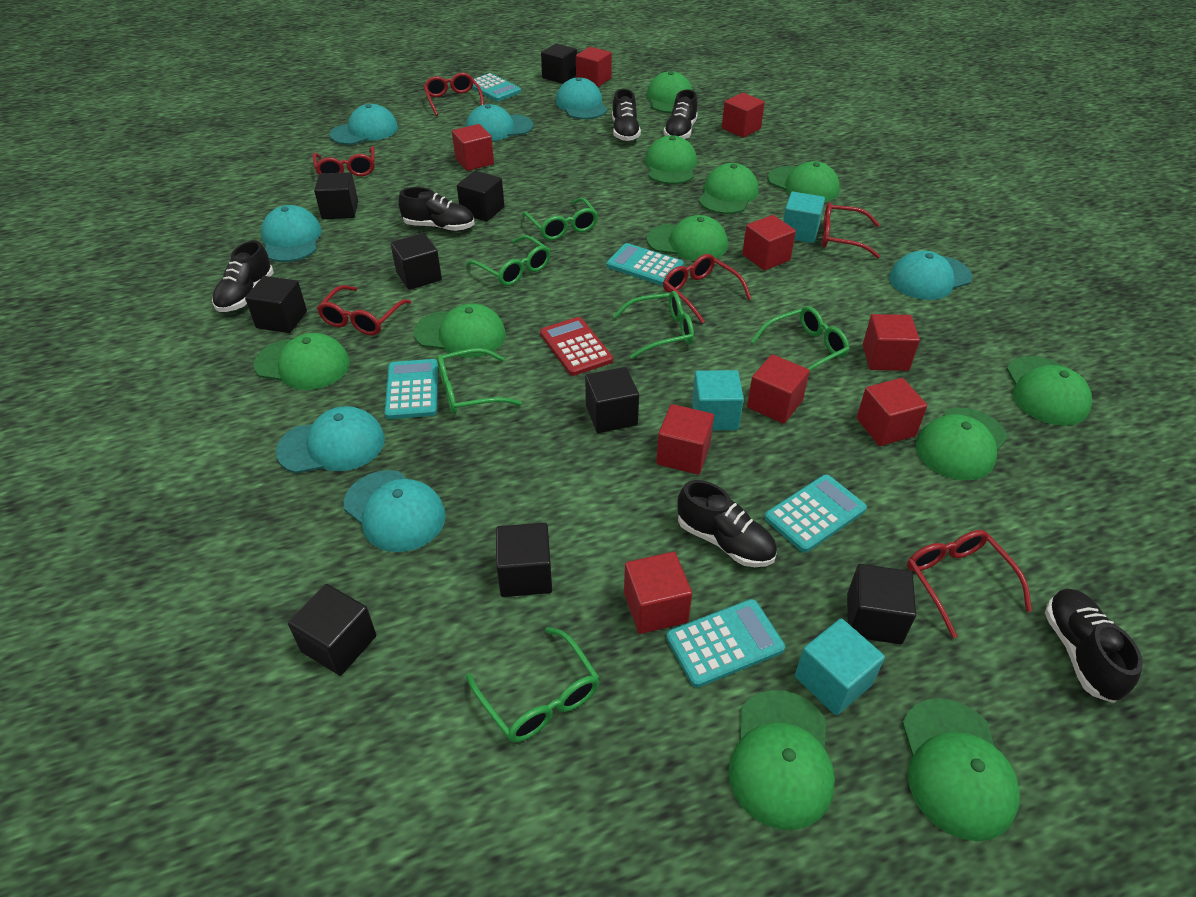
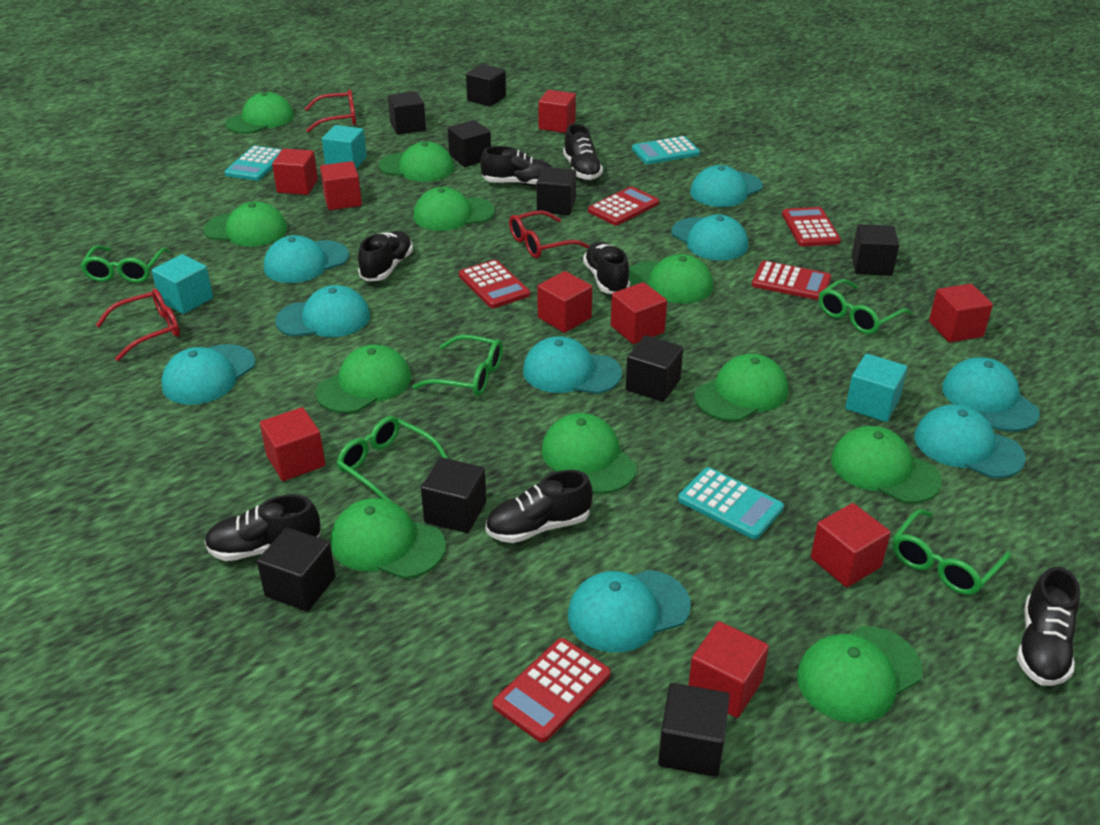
black shoe: 6 -> 7
green glasses: 6 -> 5
red calculator: 1 -> 5
red glasses: 6 -> 3
turquoise calculator: 5 -> 3
turquoise cap: 7 -> 9

